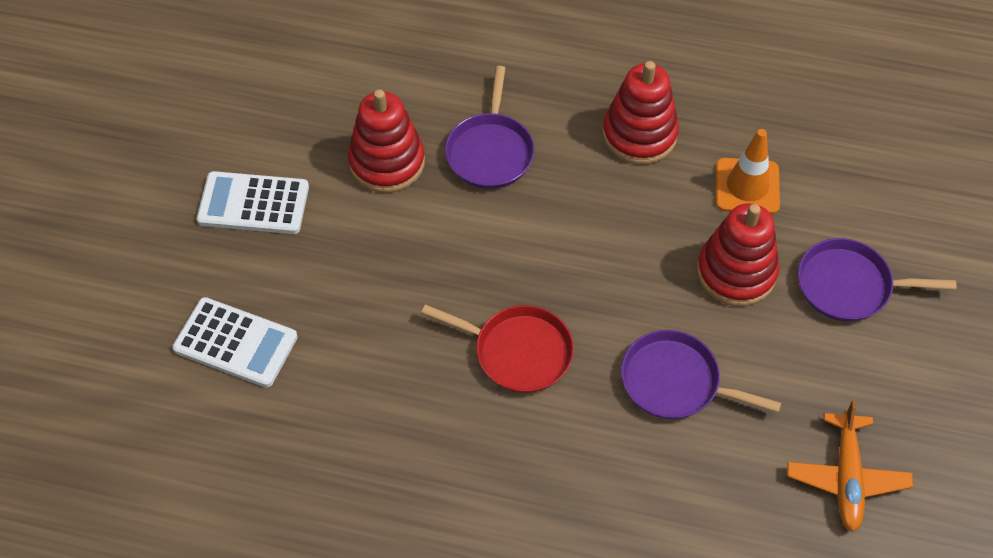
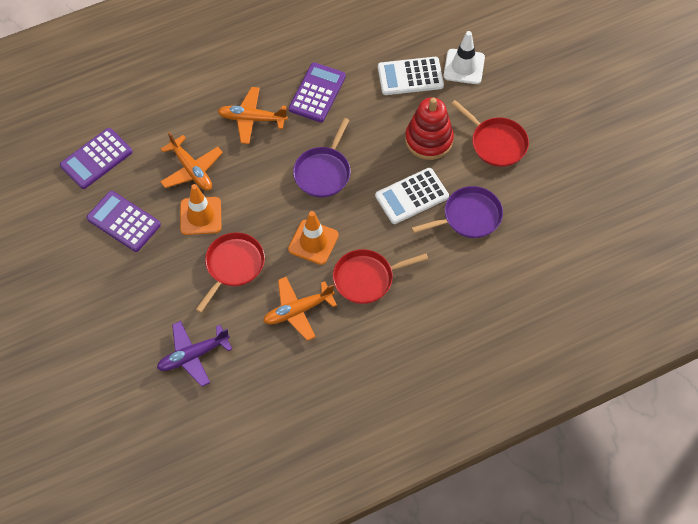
orange plane: 1 -> 3
orange traffic cone: 1 -> 2
purple calculator: 0 -> 3
purple pan: 3 -> 2
purple plane: 0 -> 1
red pan: 1 -> 3
red stacking toy: 3 -> 1
white traffic cone: 0 -> 1

